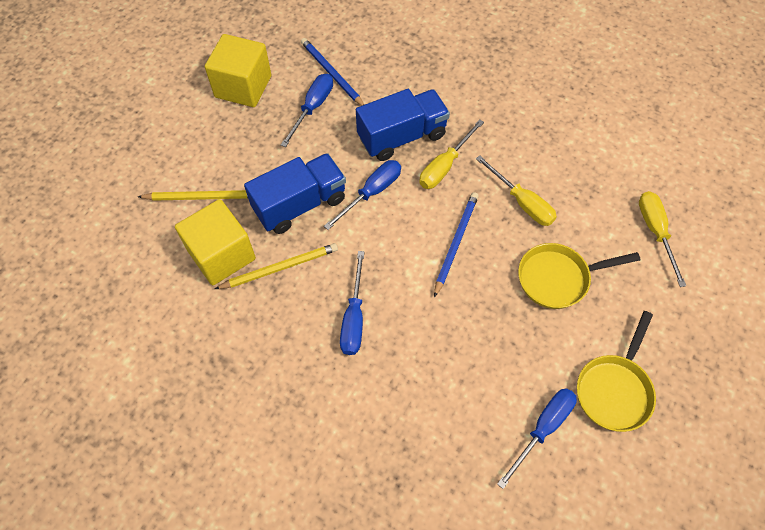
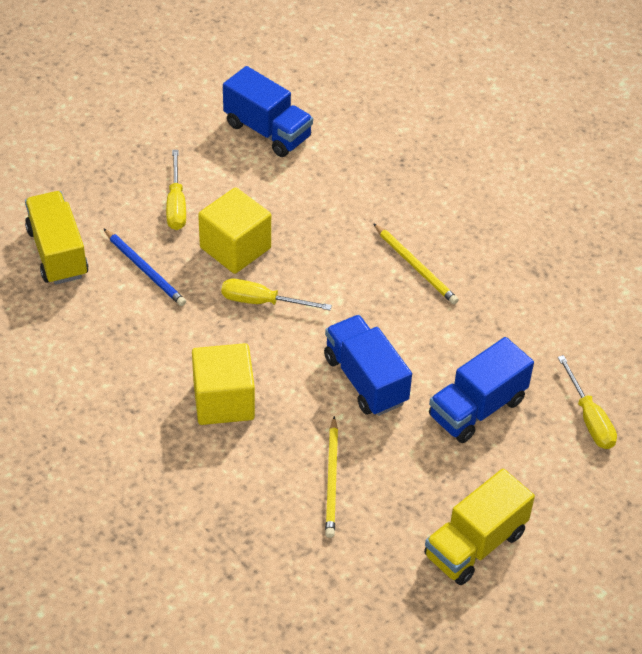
blue pencil: 2 -> 1
blue screwdriver: 4 -> 0
blue truck: 2 -> 3
yellow pan: 2 -> 0
yellow truck: 0 -> 2

